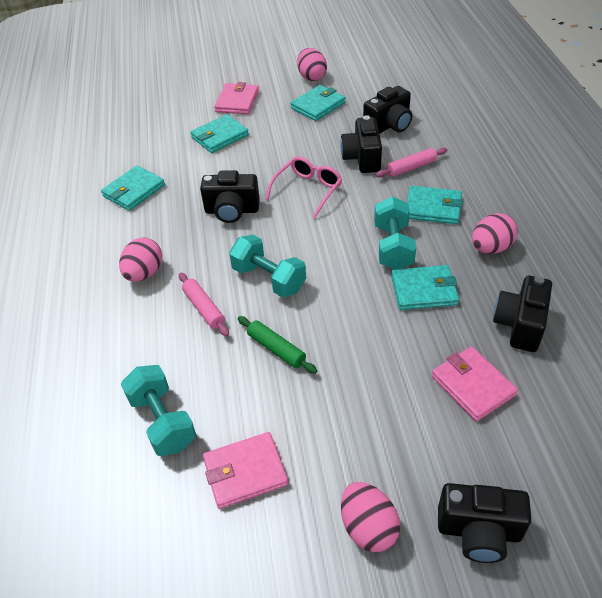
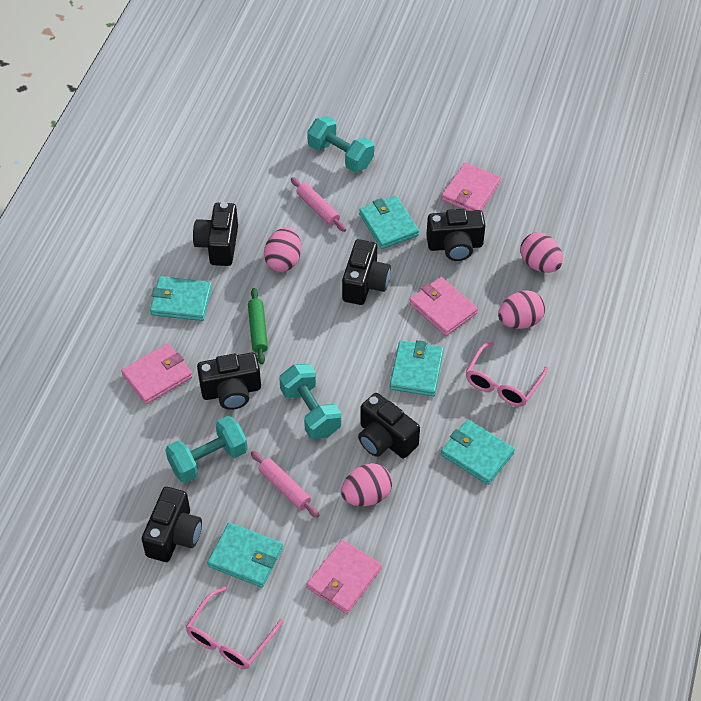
black camera: 5 -> 6
pink glasses: 1 -> 2
pink wallet: 3 -> 4

